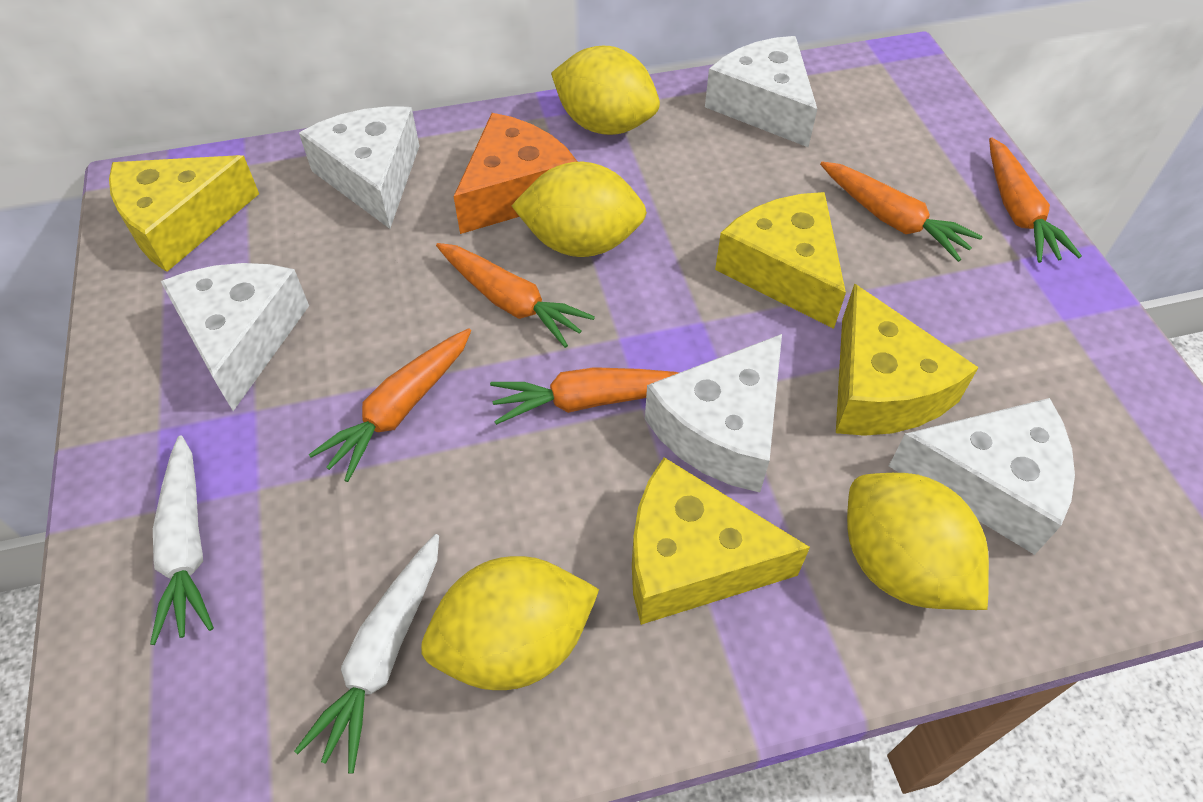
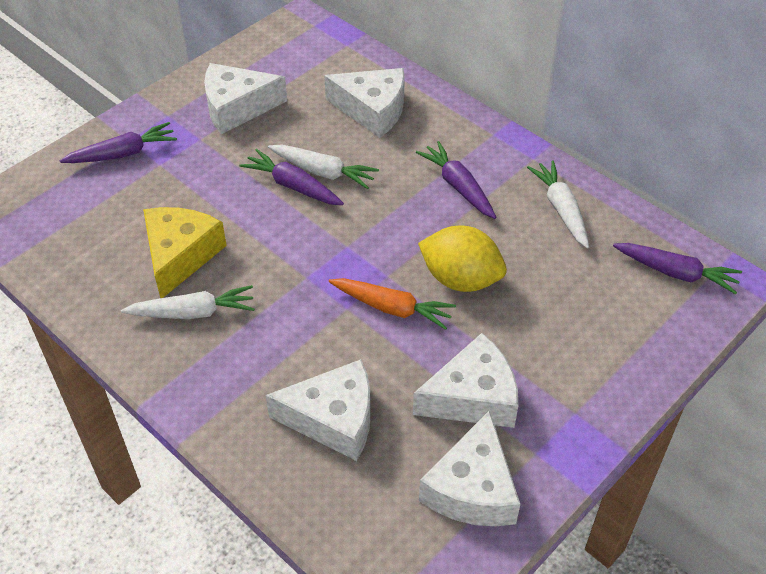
orange carrot: 5 -> 1
orange cheese: 1 -> 0
purple carrot: 0 -> 4
white carrot: 2 -> 3
yellow cheese: 4 -> 1
yellow lemon: 4 -> 1

